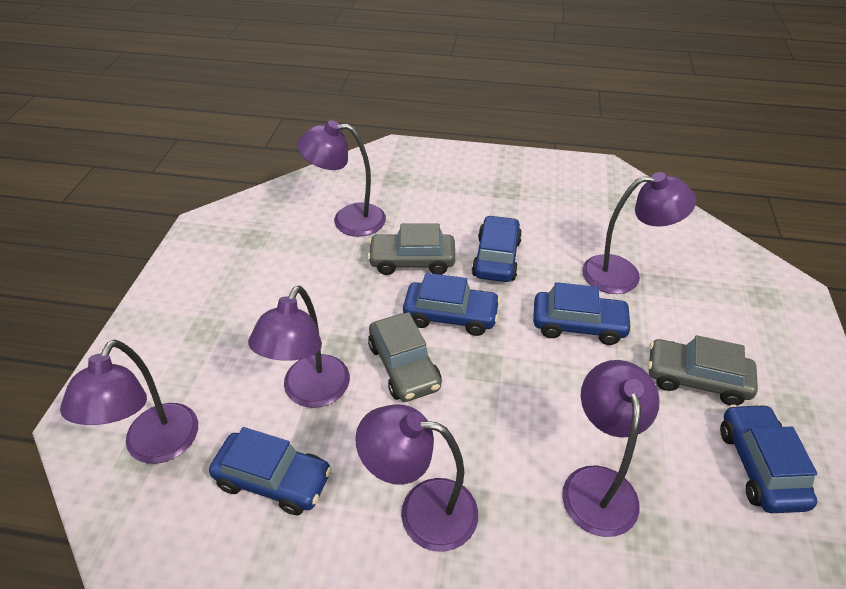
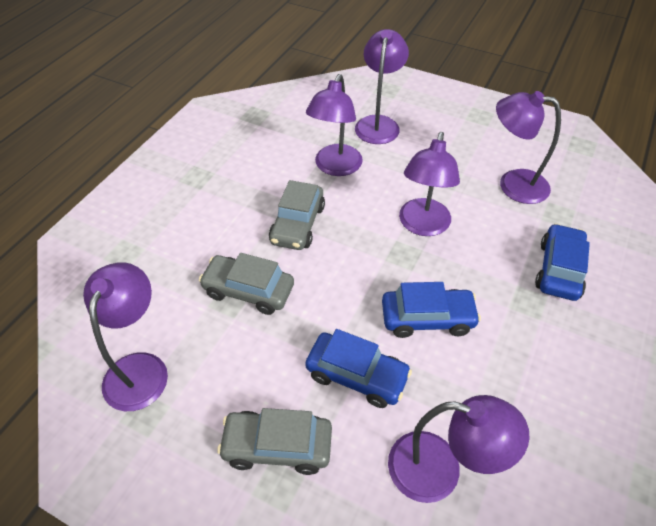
blue car: 5 -> 3

